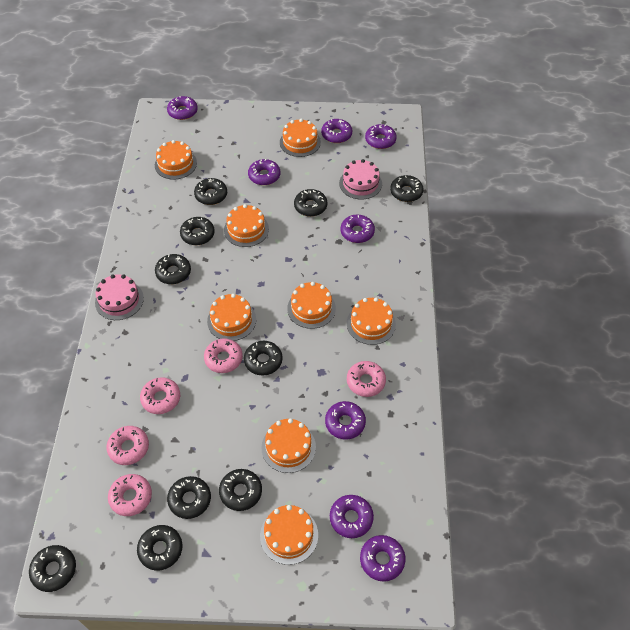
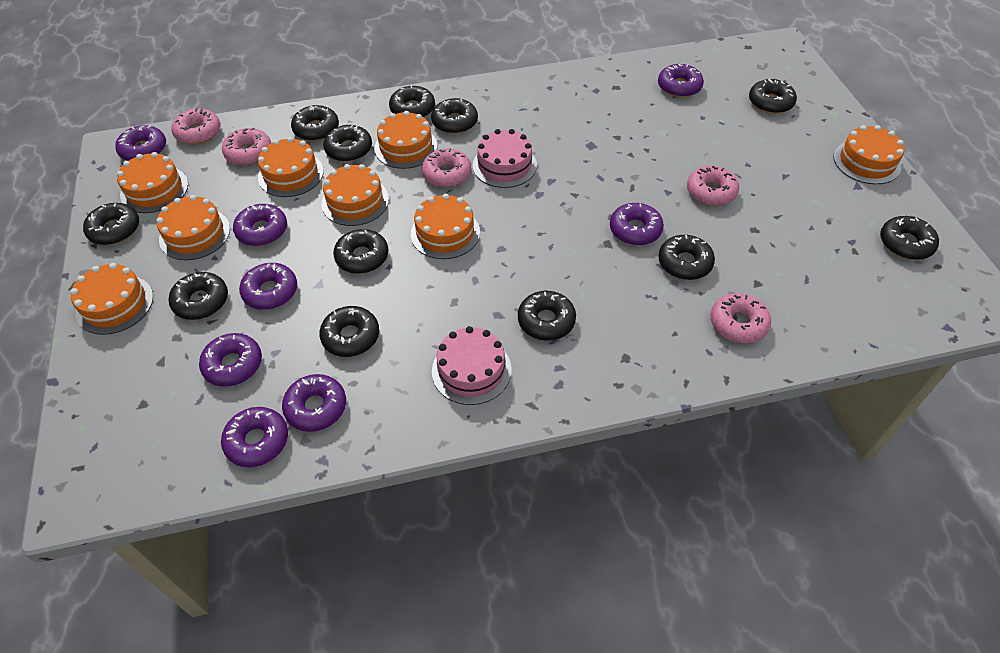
black donut: 10 -> 12

